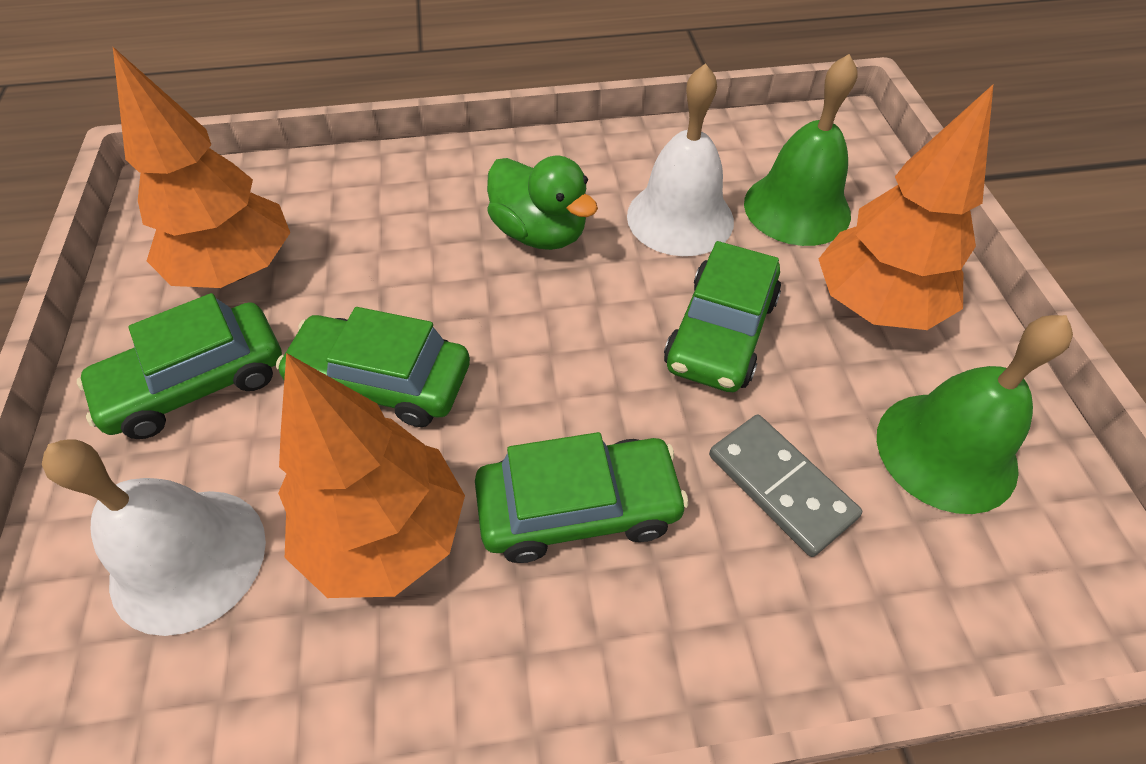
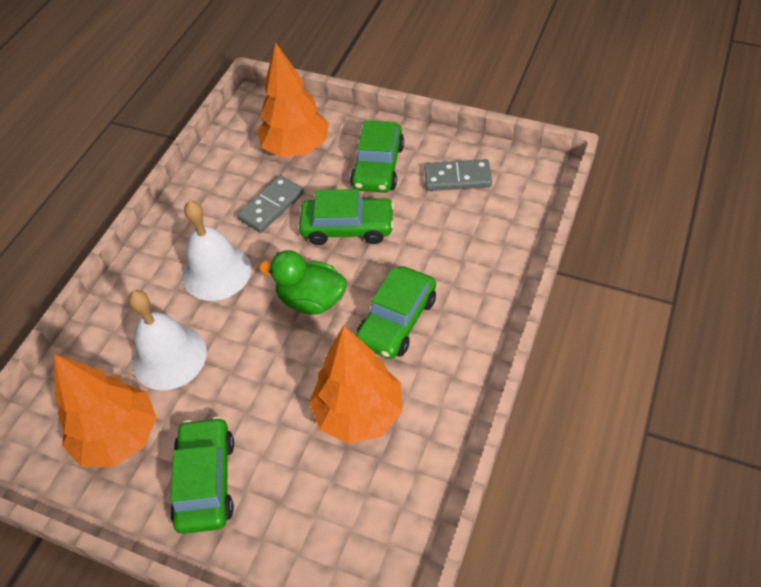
green bell: 2 -> 0
grey domino: 1 -> 2

